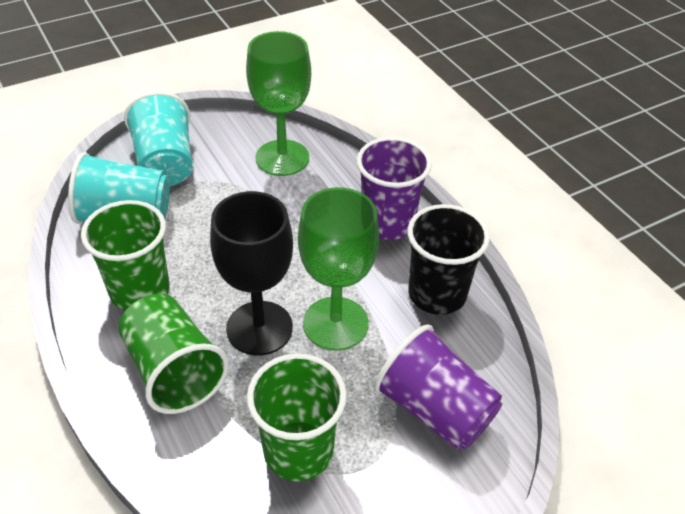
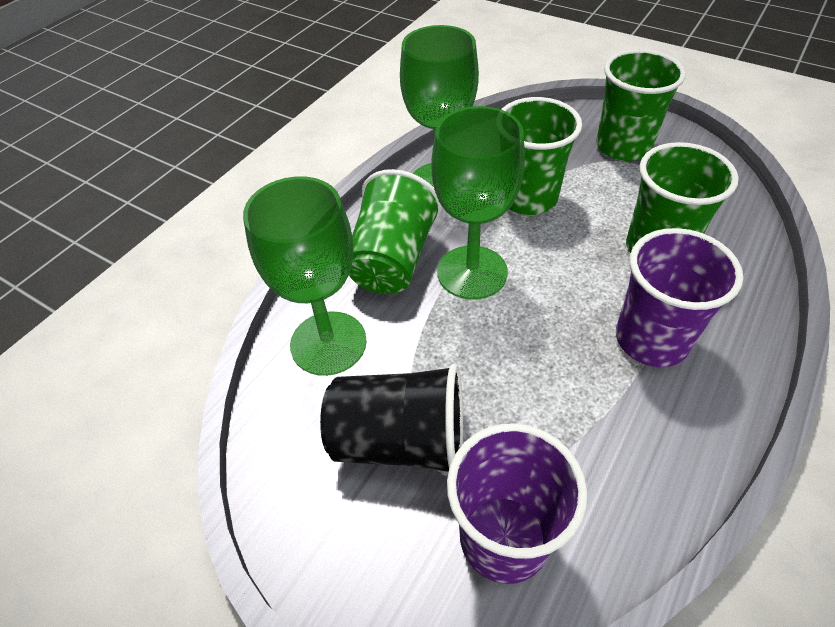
black goblet: 1 -> 0
green cup: 3 -> 4
green goblet: 2 -> 3
turquoise cup: 2 -> 0

